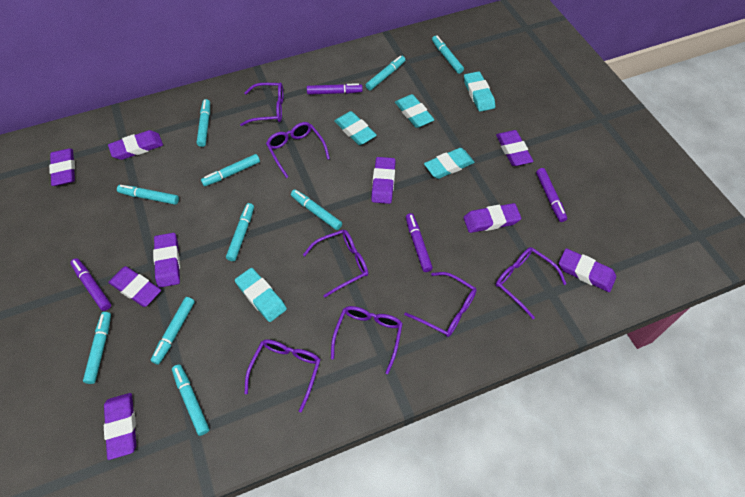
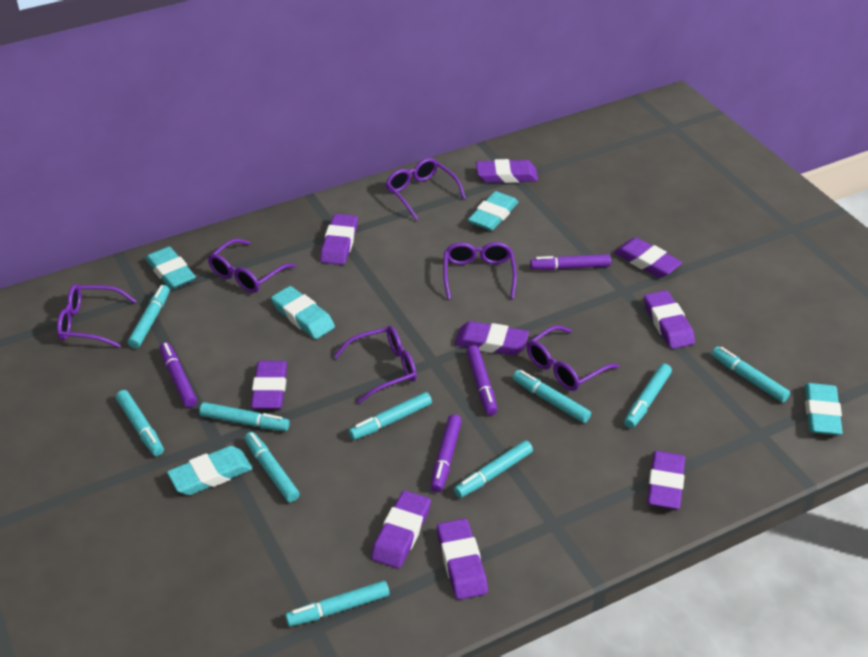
purple glasses: 7 -> 6

